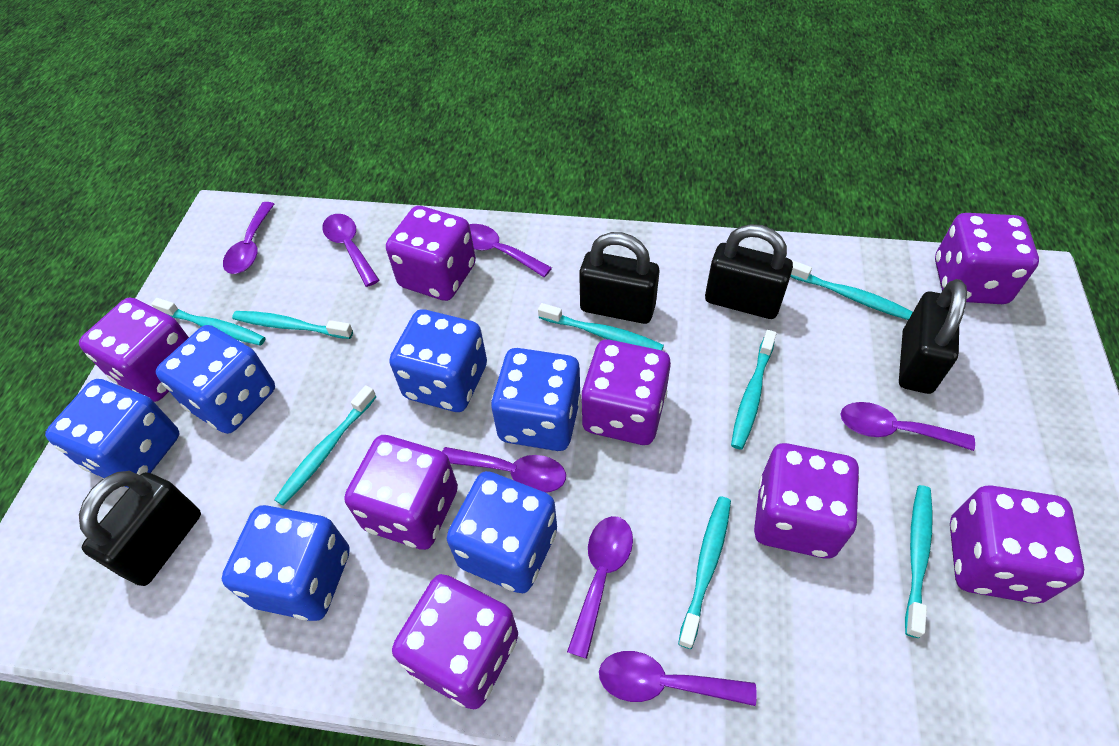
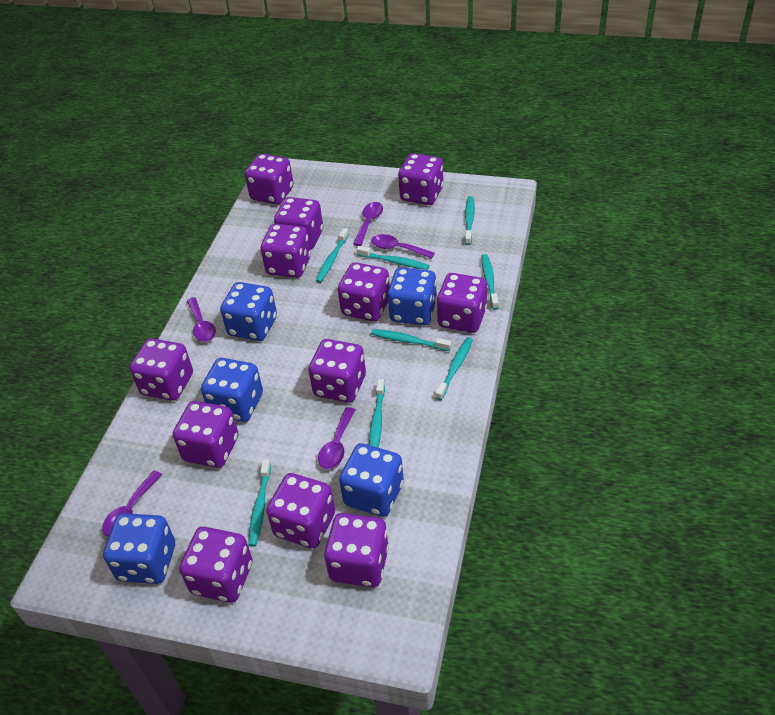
black padlock: 4 -> 0
blue dice: 6 -> 5
purple dice: 8 -> 12
purple spoon: 7 -> 5

